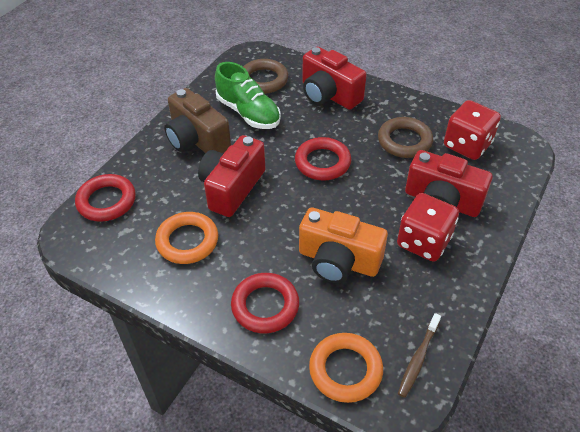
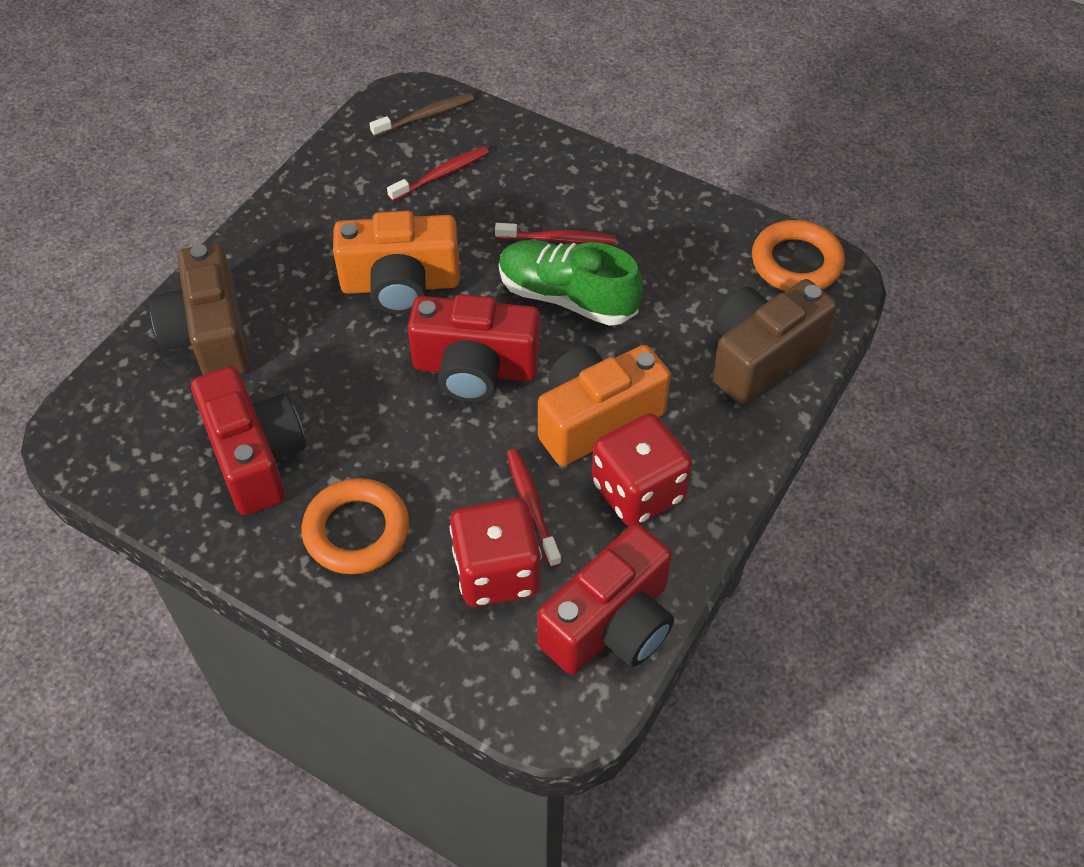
brown camera: 1 -> 2
brown ring: 2 -> 0
orange camera: 1 -> 2
red ring: 3 -> 0
red toothbrush: 0 -> 3

